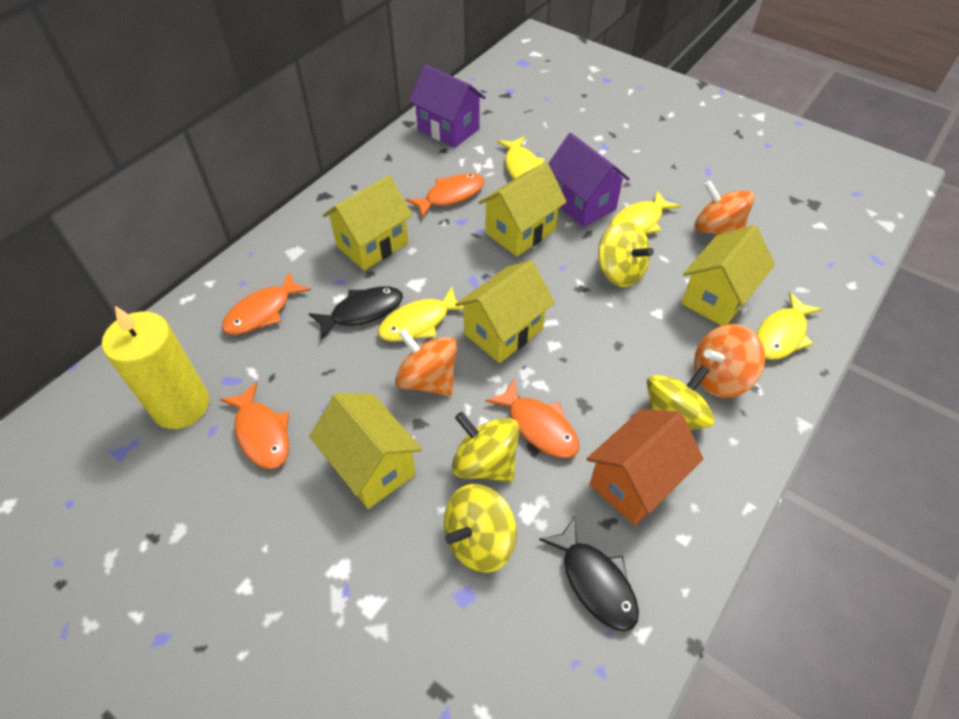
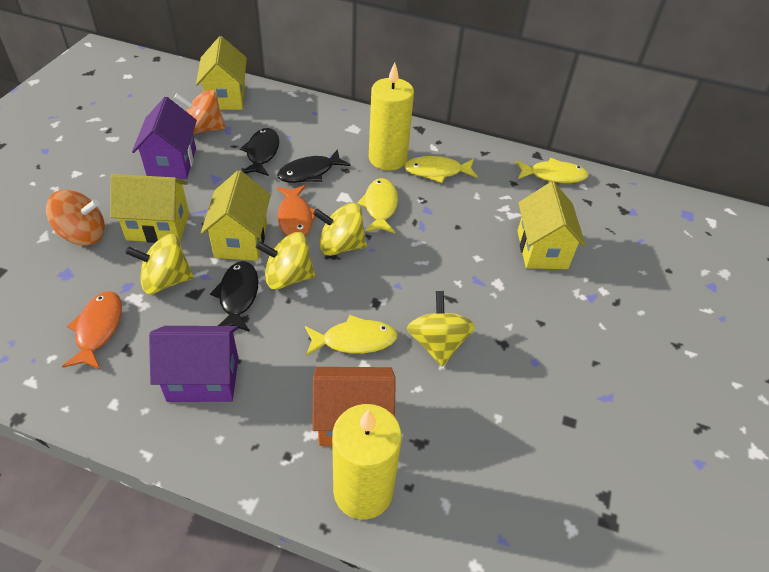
black fish: 2 -> 3
orange fish: 4 -> 2
orange spinning top: 3 -> 2
yellow candle: 1 -> 2
yellow house: 5 -> 4

